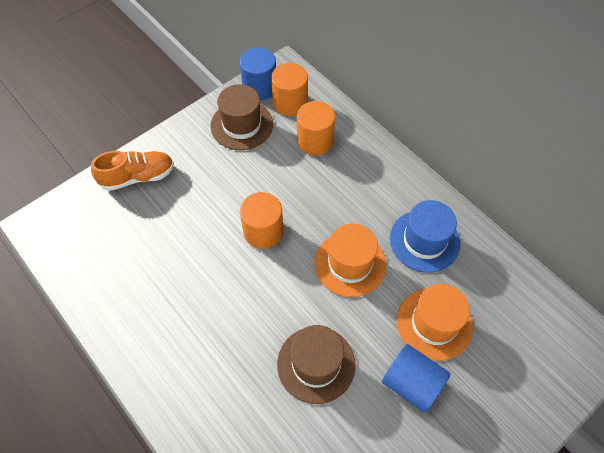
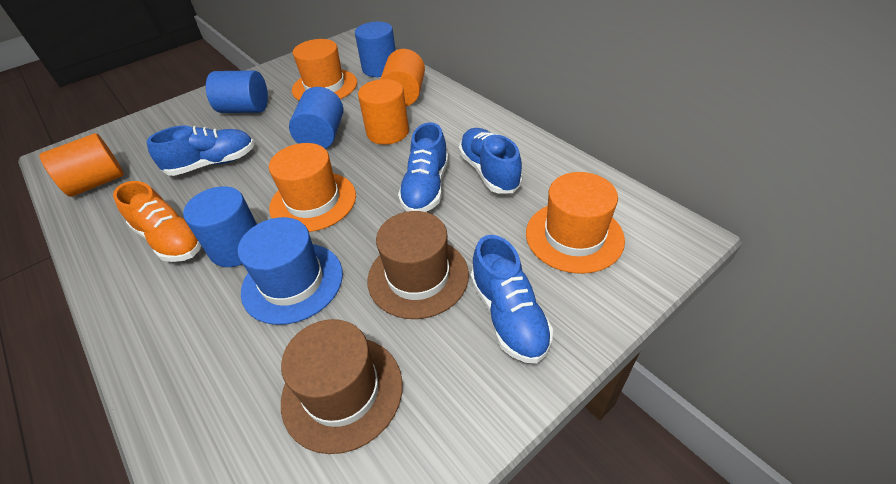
blue cylinder: 2 -> 4
blue shoe: 0 -> 4
orange hat: 2 -> 3

